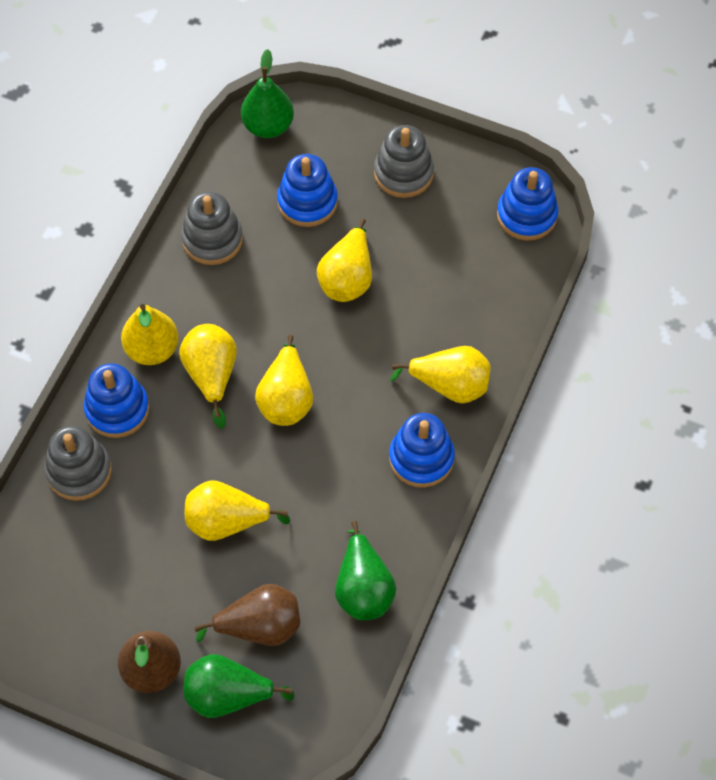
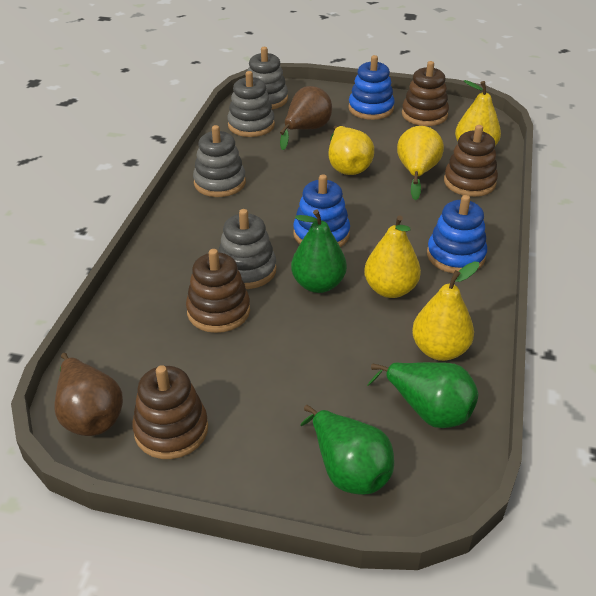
blue stacking toy: 4 -> 3
brown stacking toy: 0 -> 4
grey stacking toy: 3 -> 4
yellow pear: 6 -> 5

